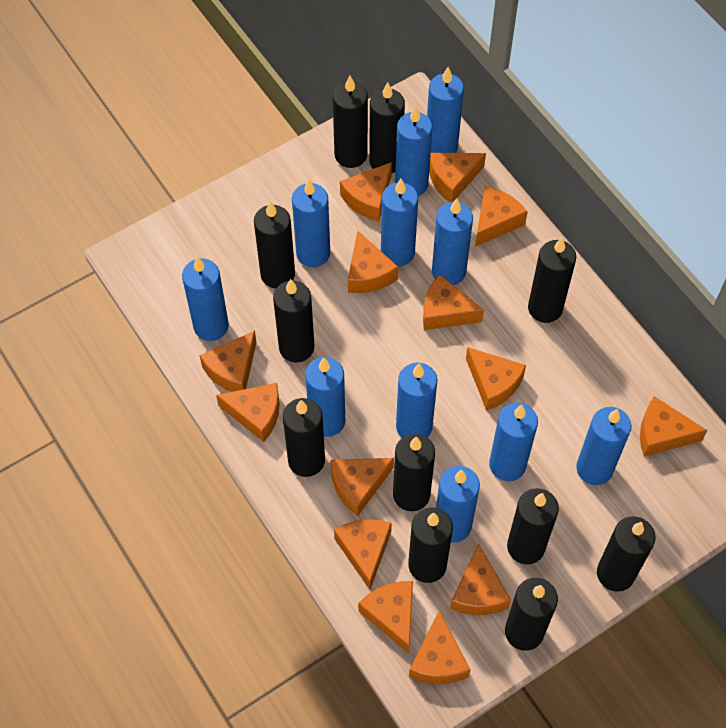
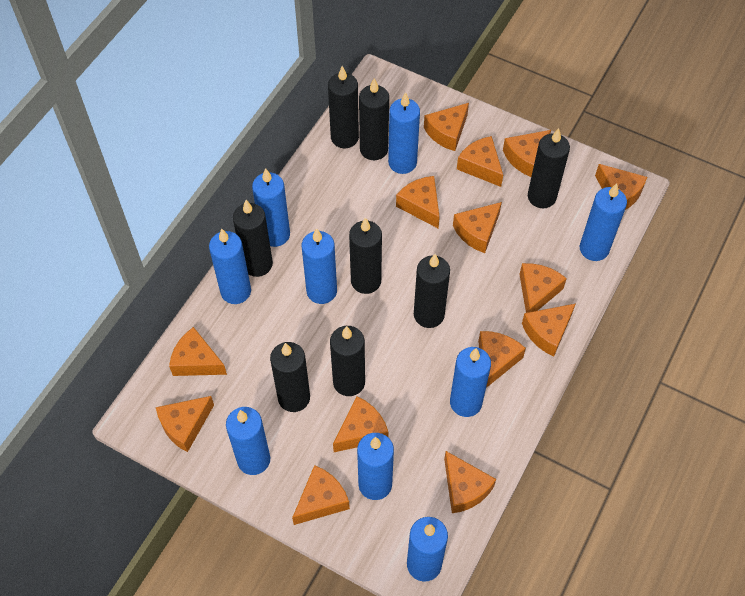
black candle: 11 -> 8
blue candle: 11 -> 9

